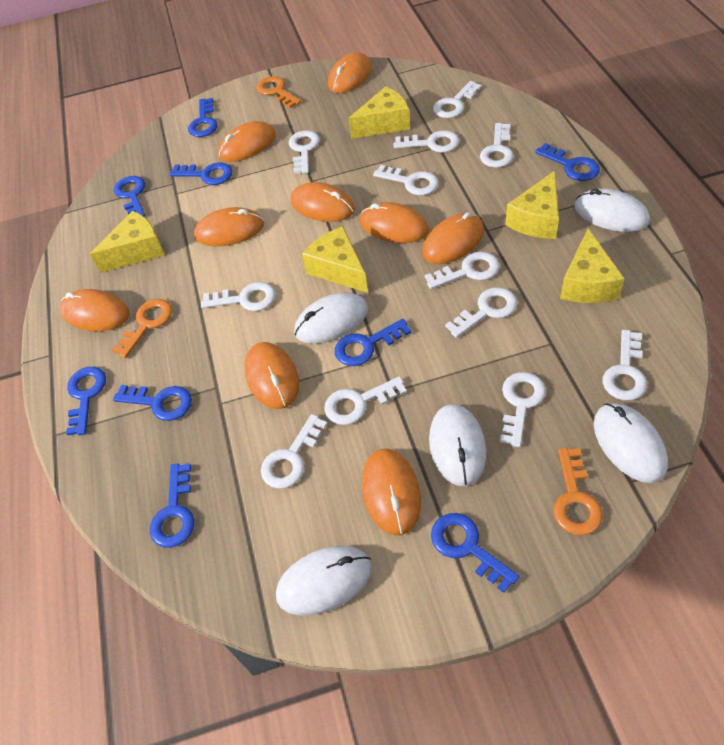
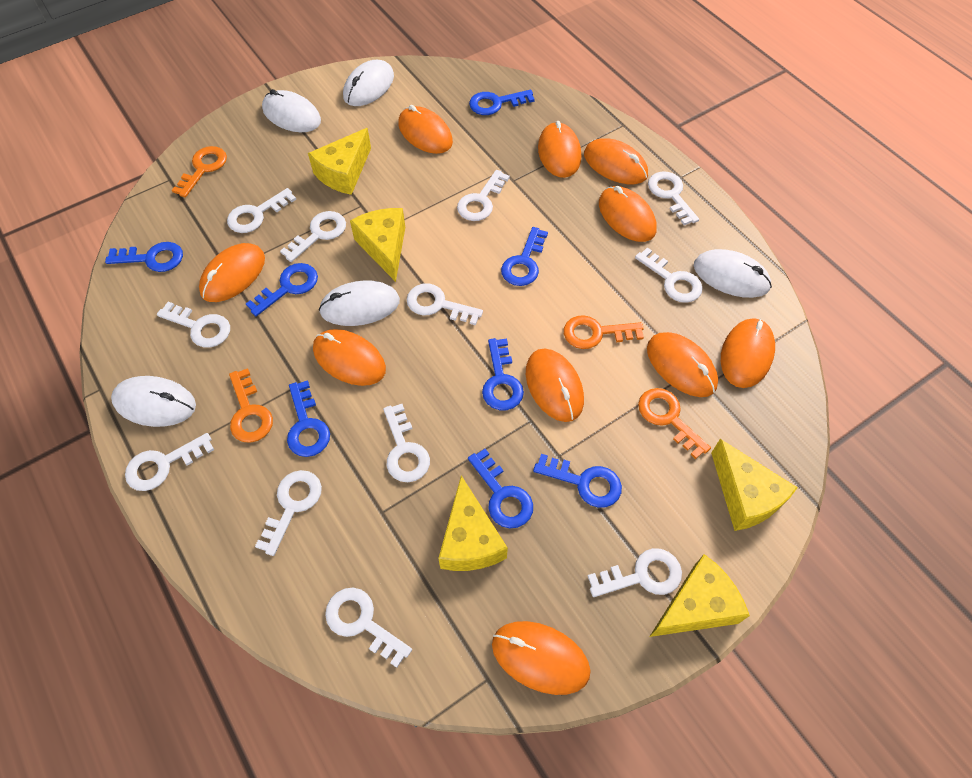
blue key: 9 -> 8
orange key: 3 -> 4
orange mouse: 9 -> 10

